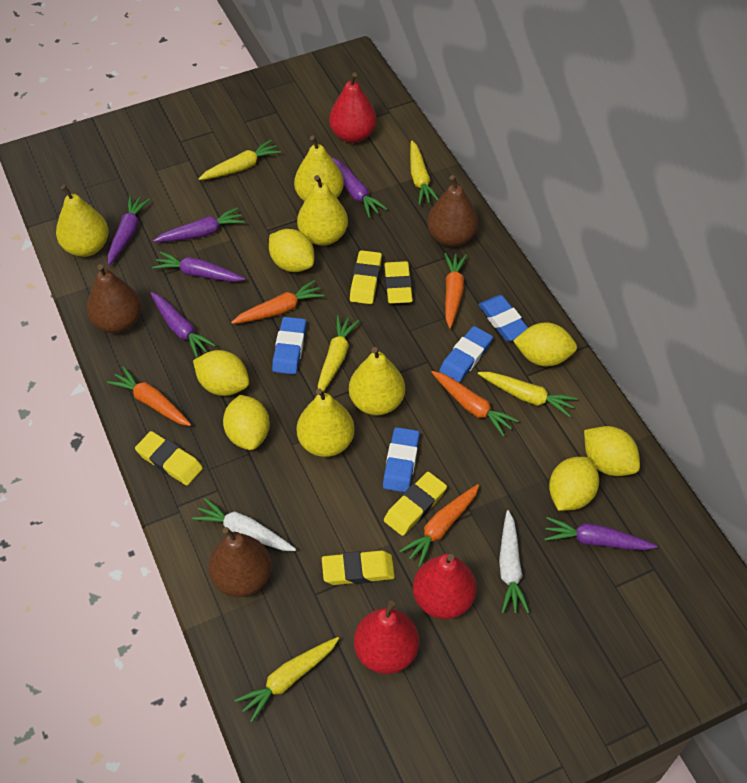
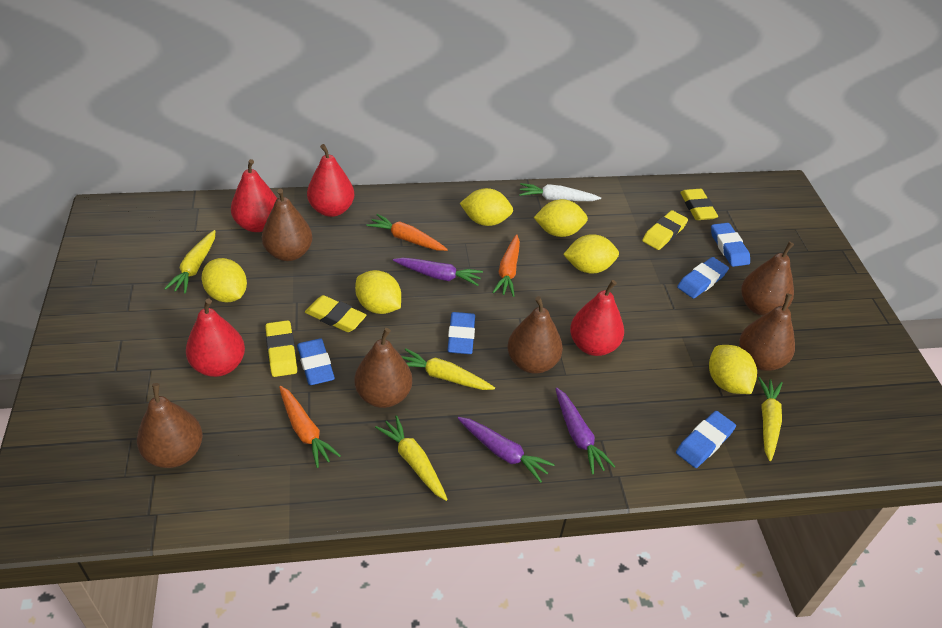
blue eraser: 4 -> 5
brown pear: 3 -> 6
orange carrot: 5 -> 3
purple carrot: 6 -> 3
red pear: 3 -> 4
white carrot: 2 -> 1
yellow carrot: 5 -> 4
yellow eraser: 5 -> 4
yellow pear: 5 -> 0

